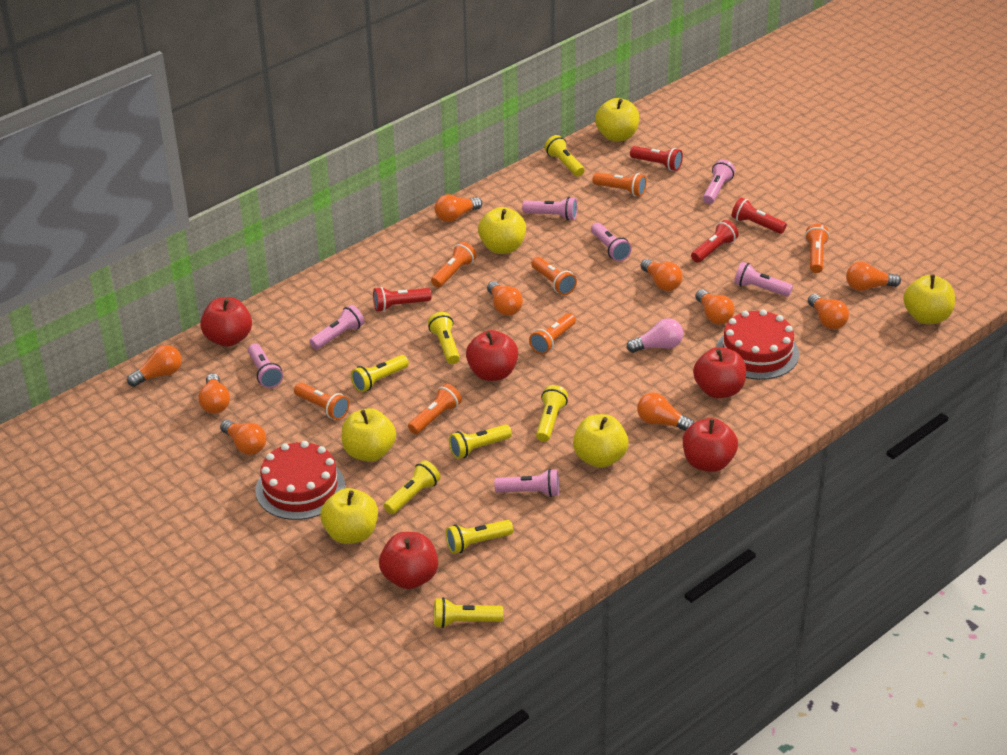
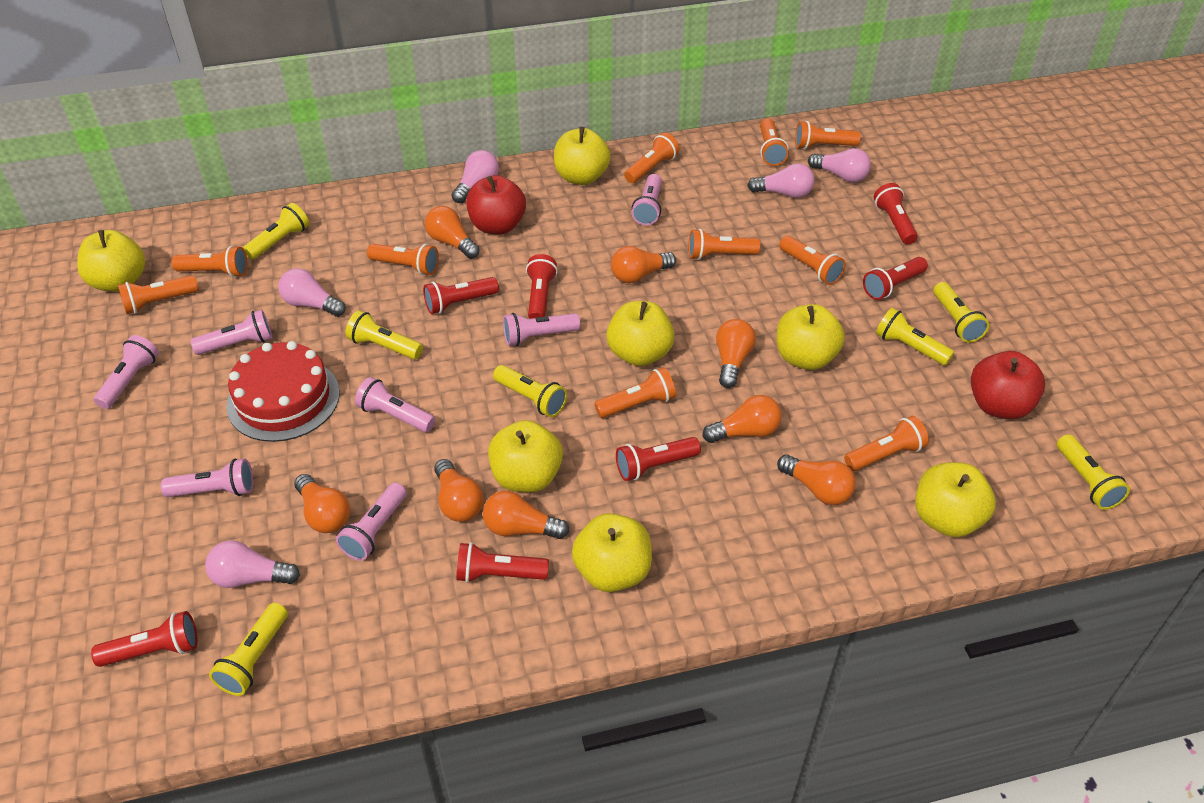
orange flashlight: 7 -> 10
orange light bulb: 10 -> 8
pink light bulb: 1 -> 5
red apple: 5 -> 2
red cake: 2 -> 1
red flashlight: 4 -> 7
yellow apple: 6 -> 7
yellow flashlight: 8 -> 7

